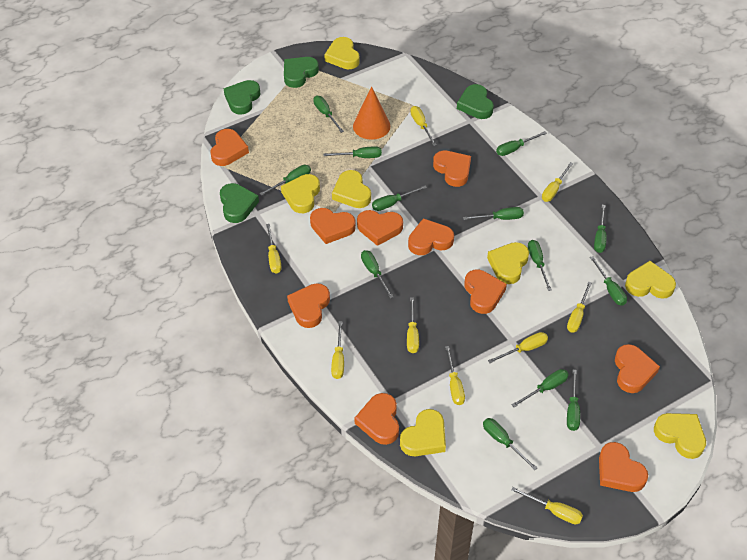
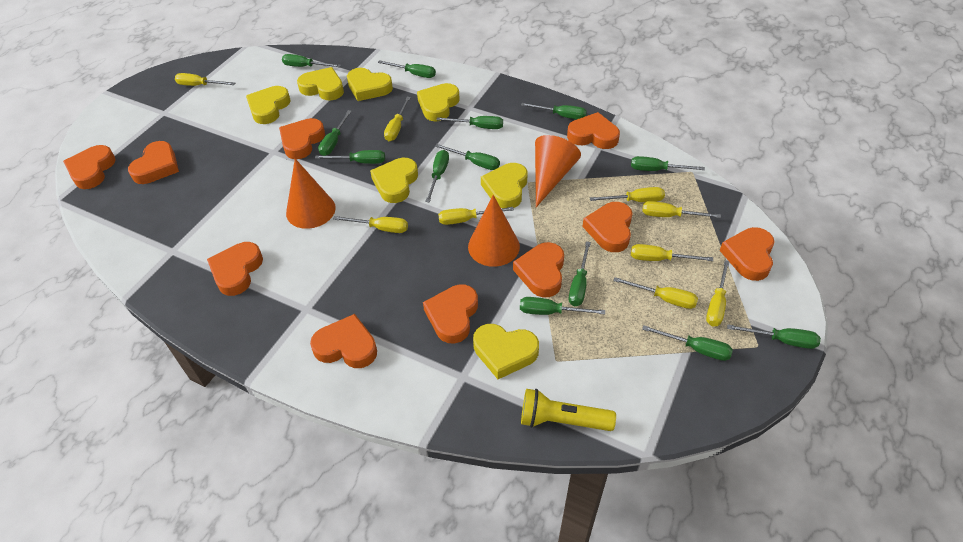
green heart: 4 -> 0
orange cone: 1 -> 3
yellow flashlight: 0 -> 1

